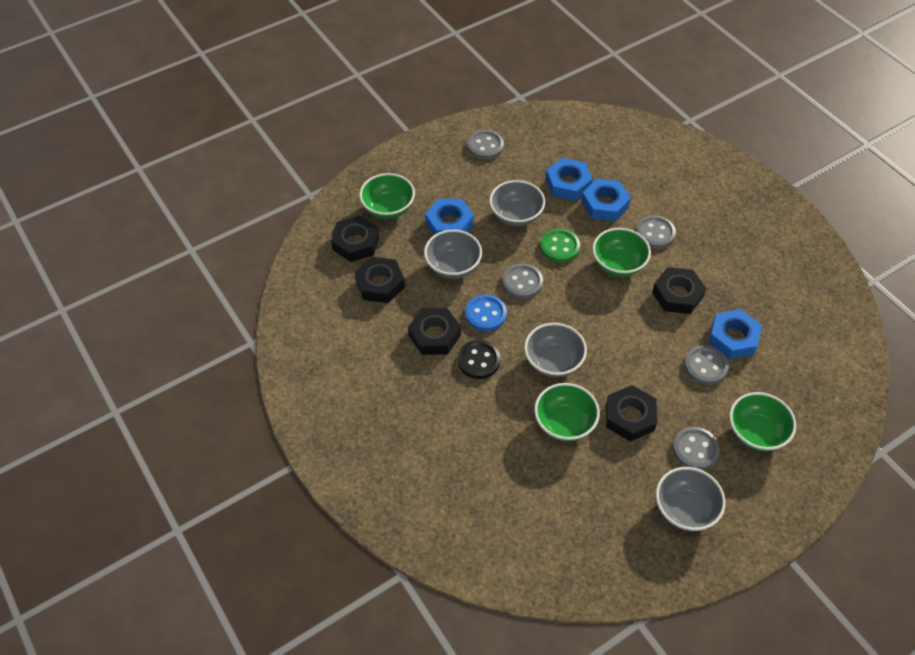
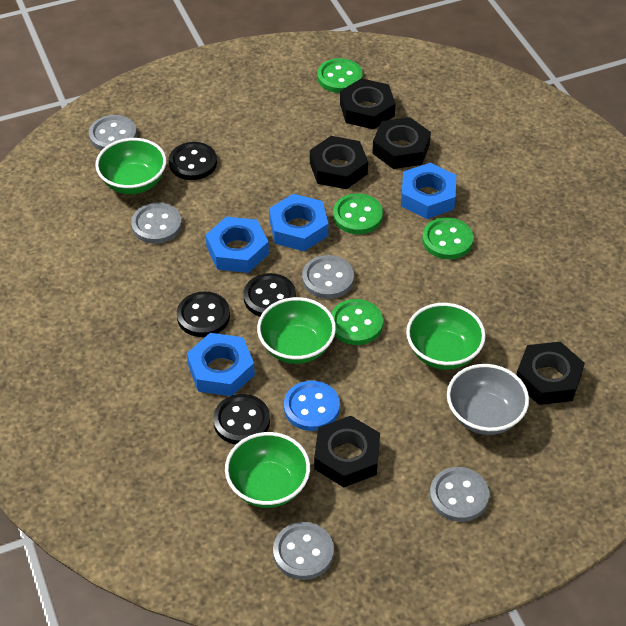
black button: 1 -> 4
green button: 1 -> 4
grey bowl: 4 -> 1

